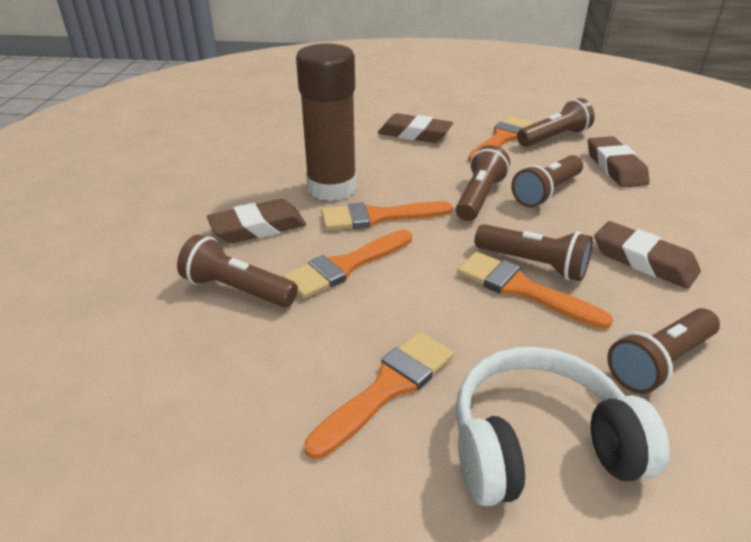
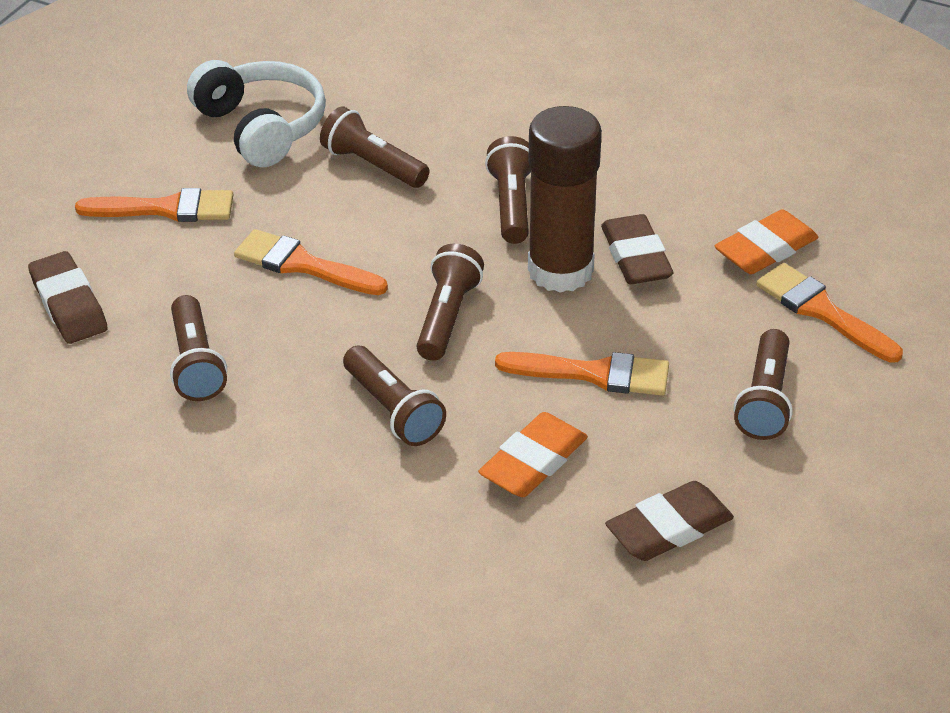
brown eraser: 4 -> 3
orange brush: 5 -> 4
orange eraser: 0 -> 2

